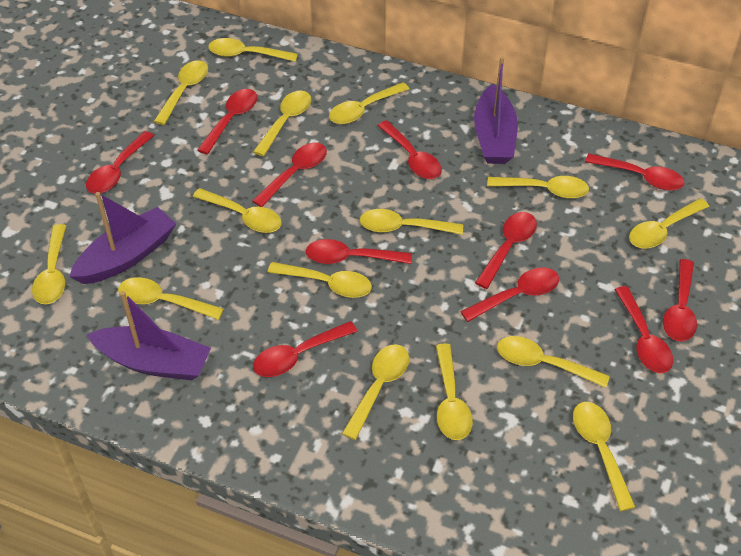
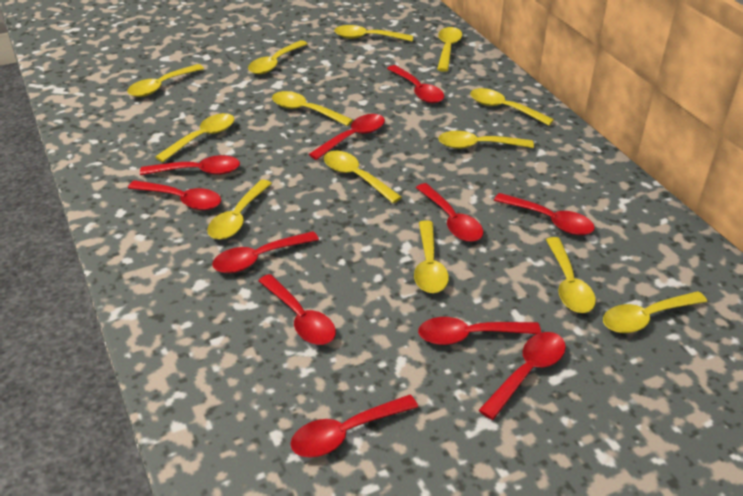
purple boat: 3 -> 0
yellow spoon: 15 -> 13

